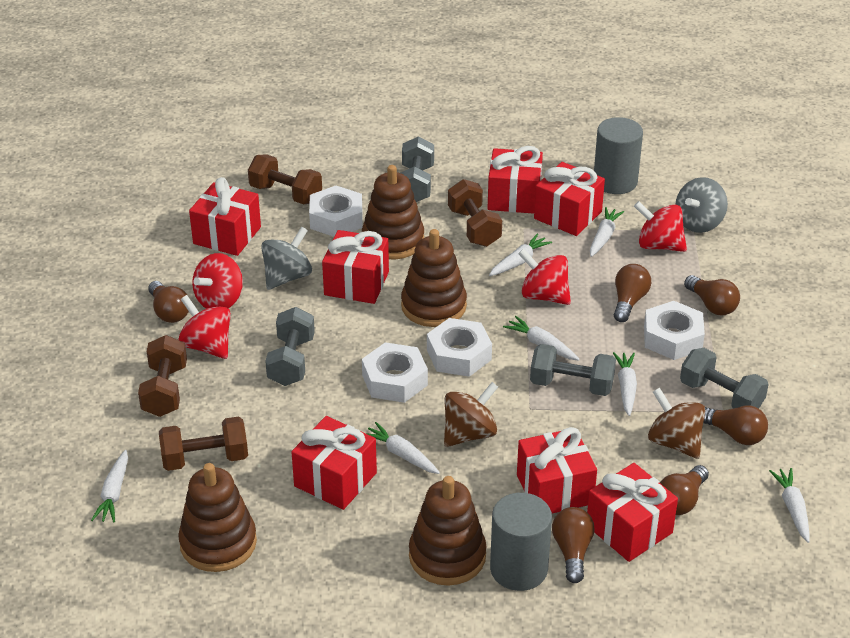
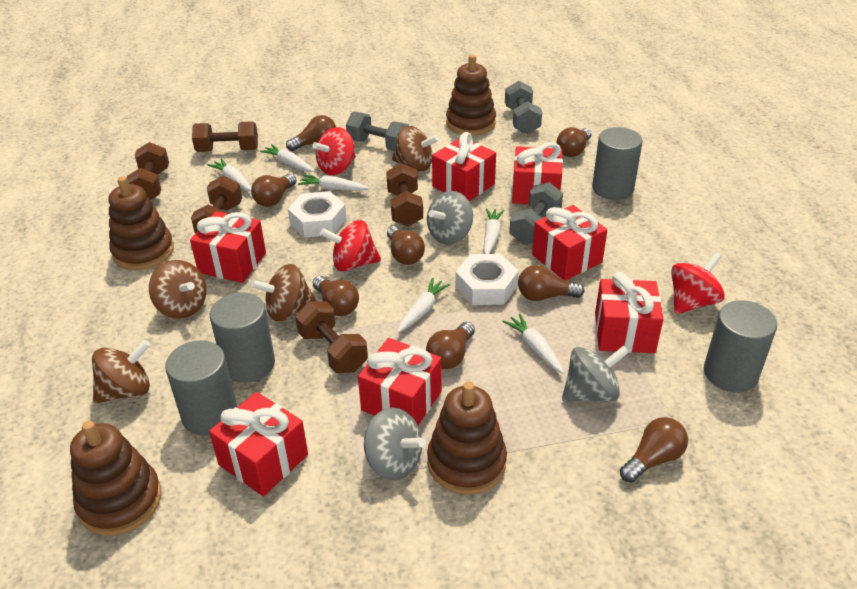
brown dumbbell: 4 -> 5
brown light bulb: 6 -> 8
brown spinning top: 2 -> 4
grey cylinder: 2 -> 4
grey dumbbell: 4 -> 3
grey spinning top: 2 -> 3
red spinning top: 4 -> 3
white carrot: 7 -> 6
white nut: 4 -> 2

